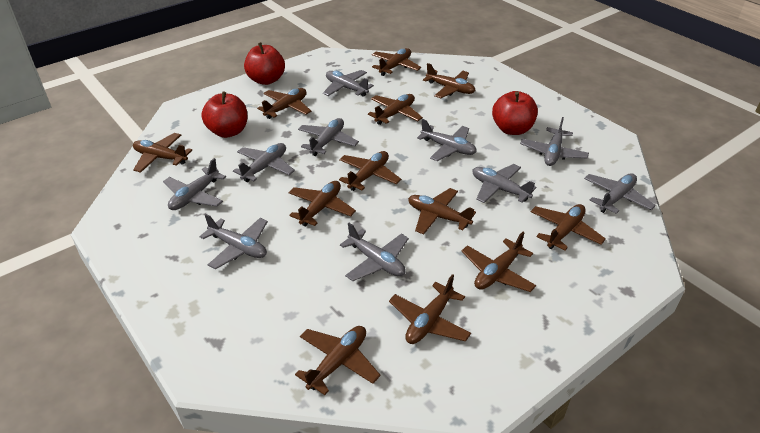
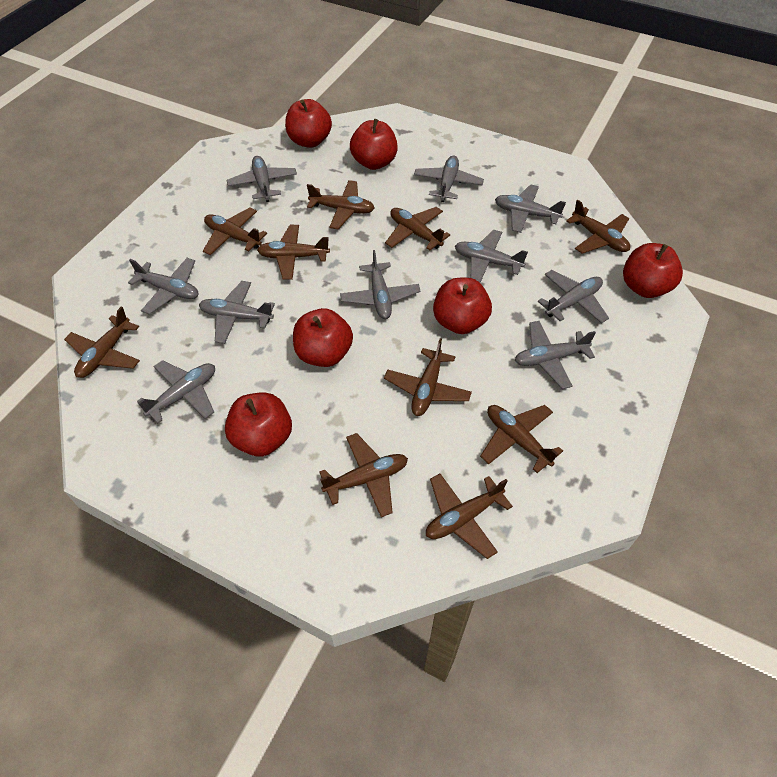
brown plane: 12 -> 10
red apple: 3 -> 6

